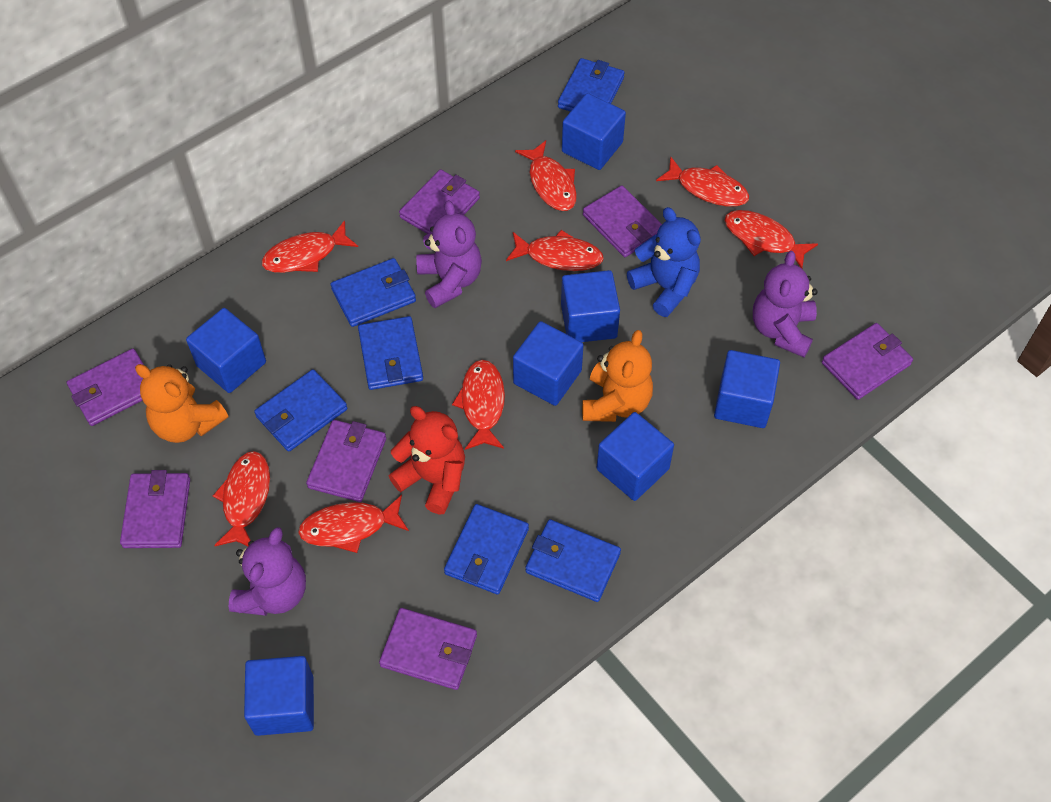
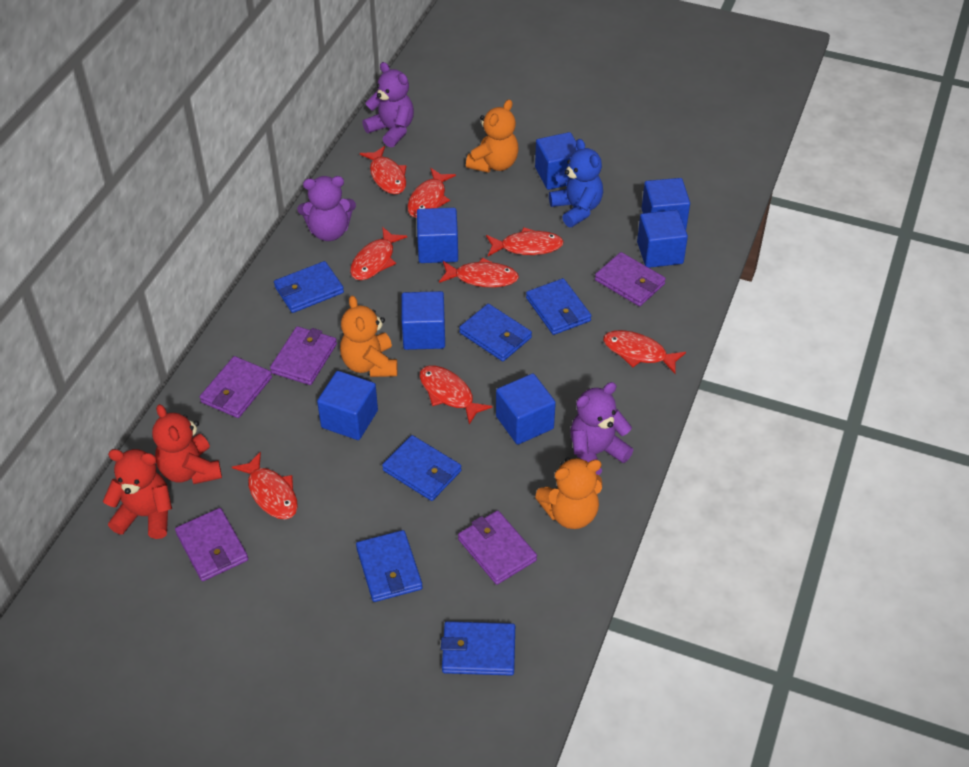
orange teddy bear: 2 -> 3
purple wallet: 7 -> 5
red teddy bear: 1 -> 2

